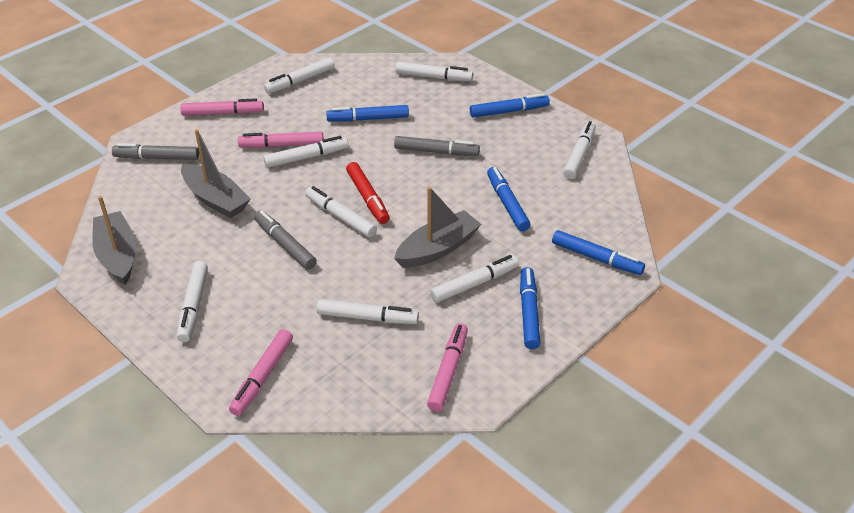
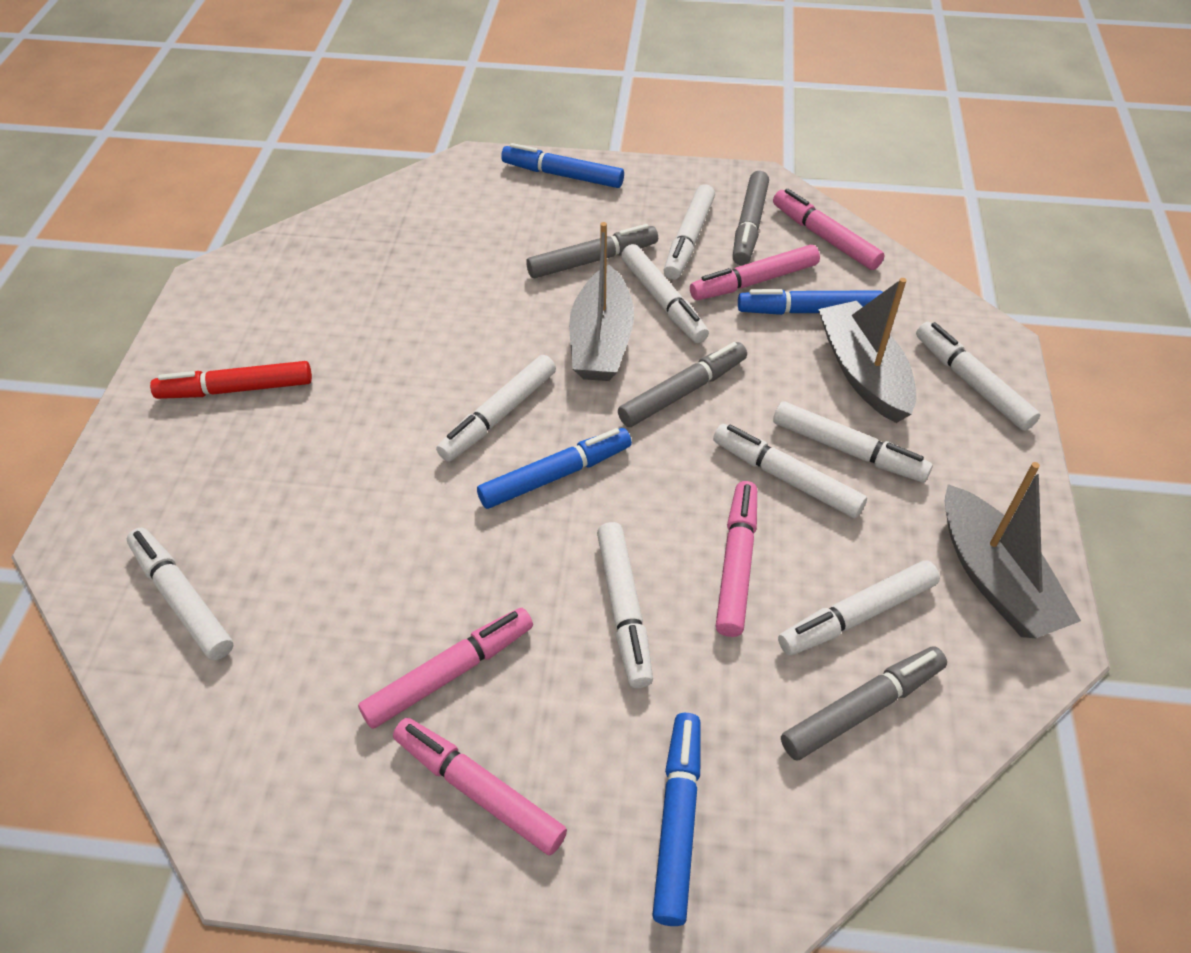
blue marker: 5 -> 4
grey marker: 3 -> 4
pink marker: 4 -> 5
white marker: 8 -> 9

